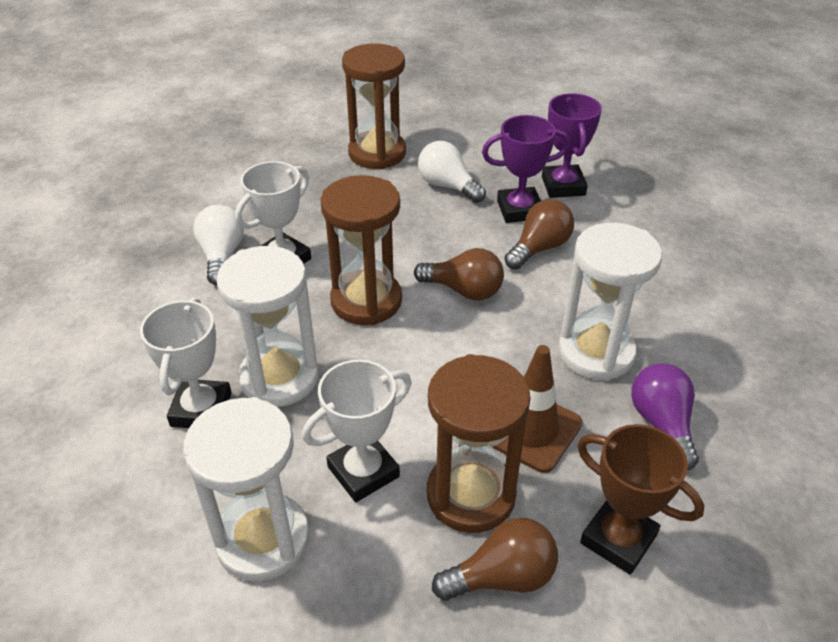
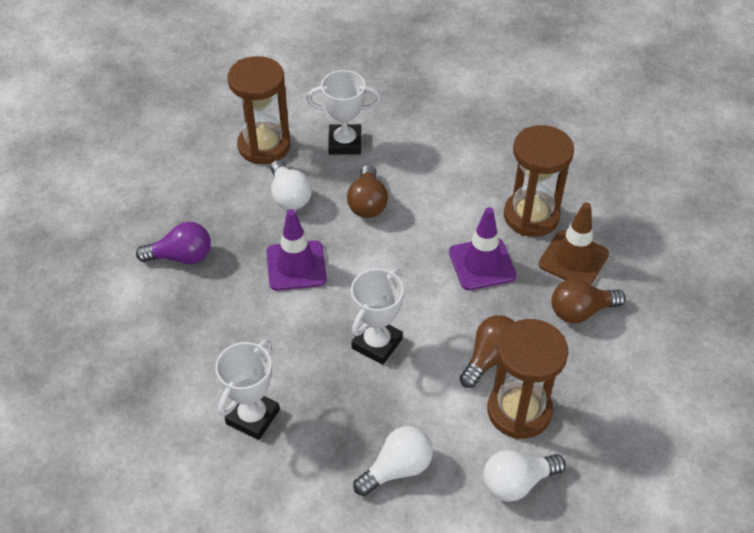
brown trophy: 1 -> 0
purple traffic cone: 0 -> 2
purple trophy: 2 -> 0
white hourglass: 3 -> 0
white light bulb: 2 -> 3

